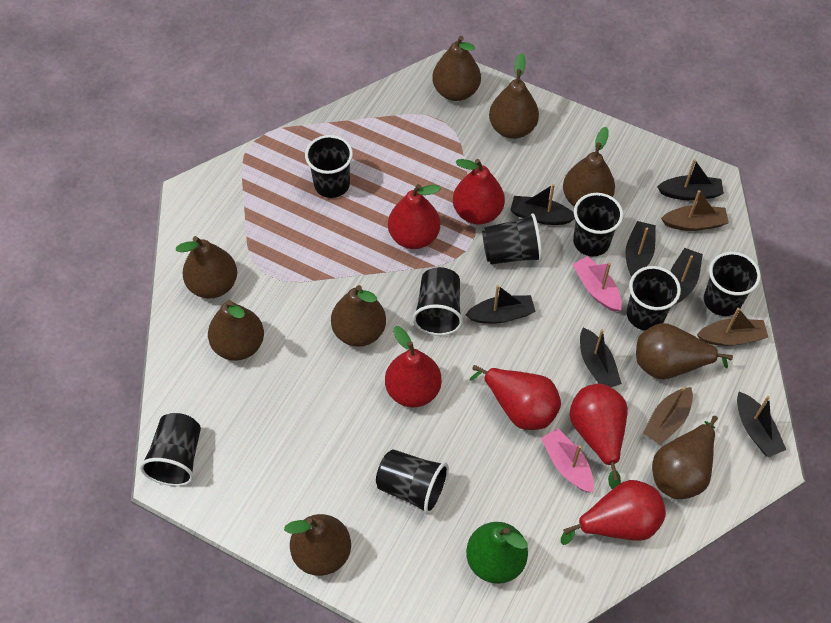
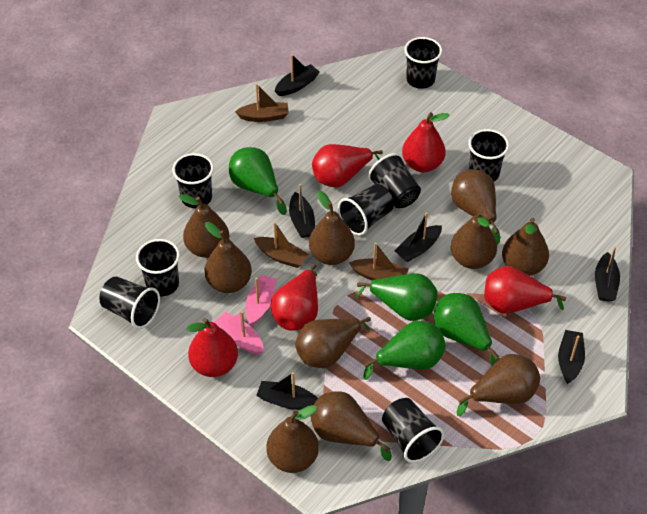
black boat: 7 -> 6
brown pear: 9 -> 10
green pear: 1 -> 4
red pear: 6 -> 5

